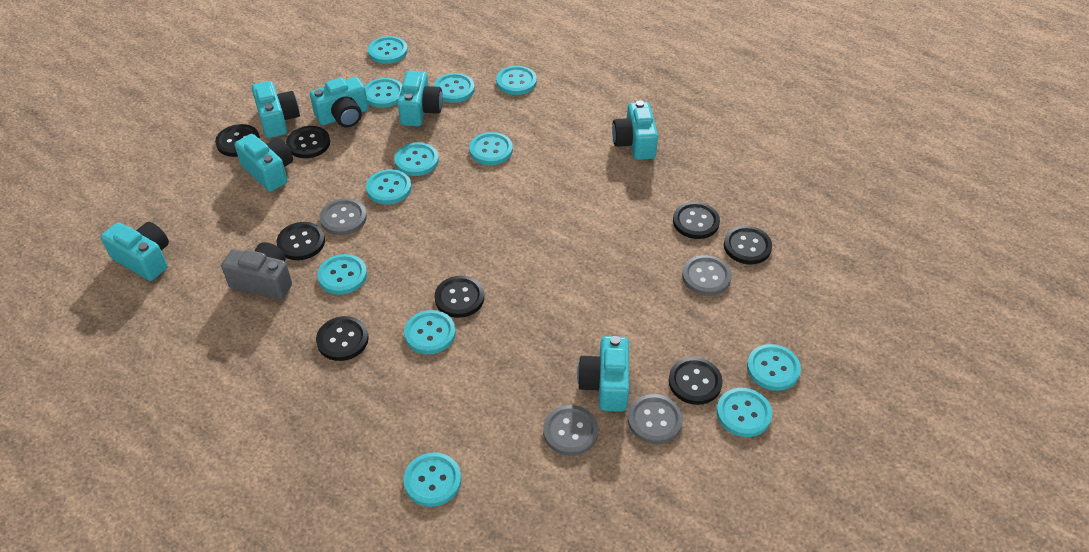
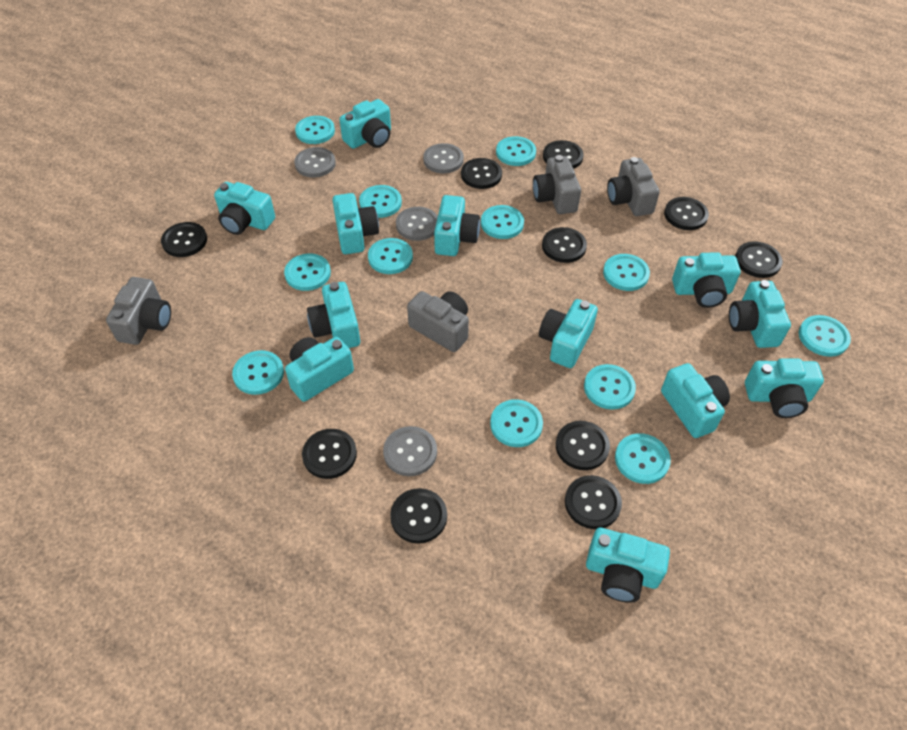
black button: 8 -> 10
grey camera: 1 -> 4
turquoise camera: 7 -> 12

